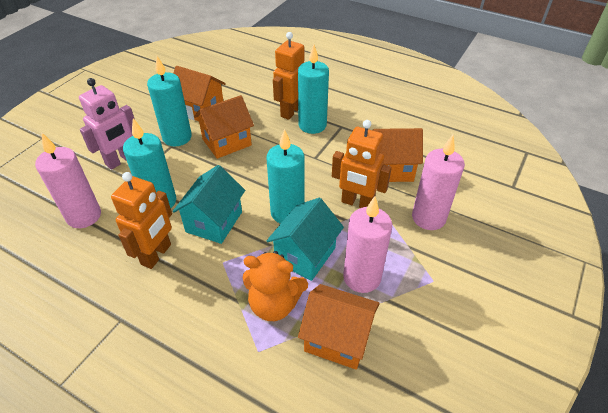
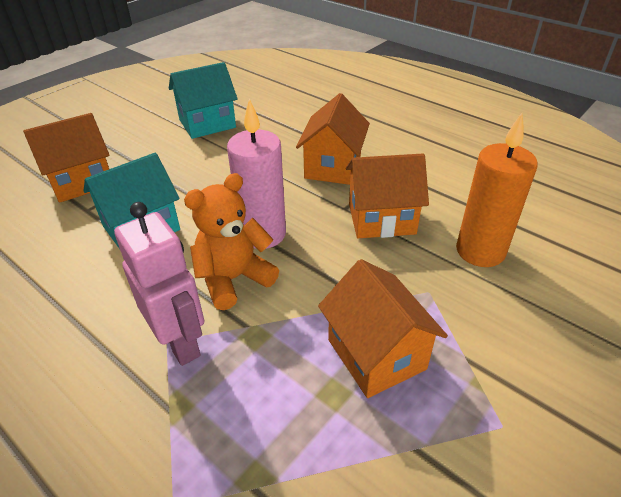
orange candle: 0 -> 1
orange robot: 3 -> 0
pink candle: 3 -> 1
turquoise candle: 4 -> 0

